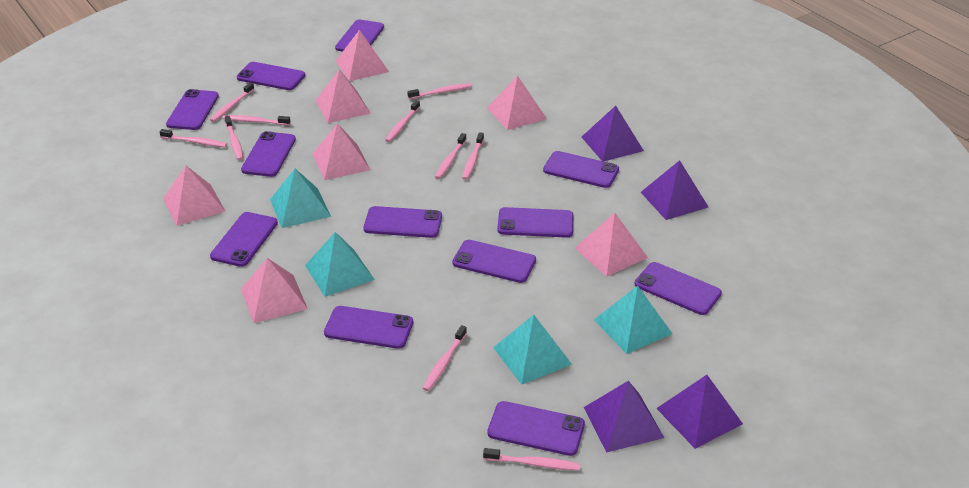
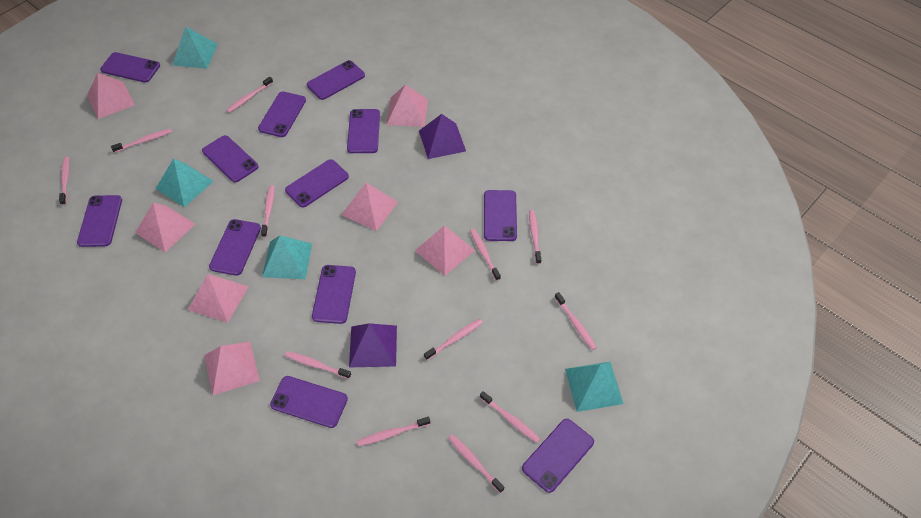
pink toothbrush: 10 -> 12
purple pyramid: 4 -> 2

